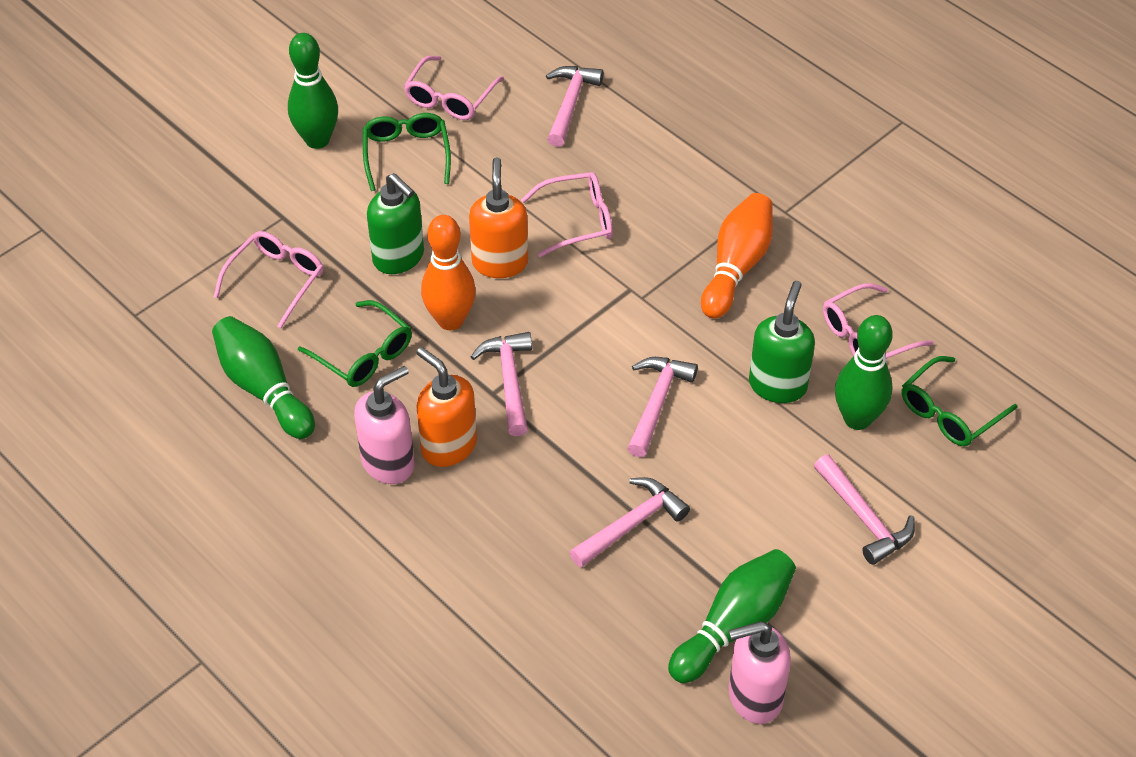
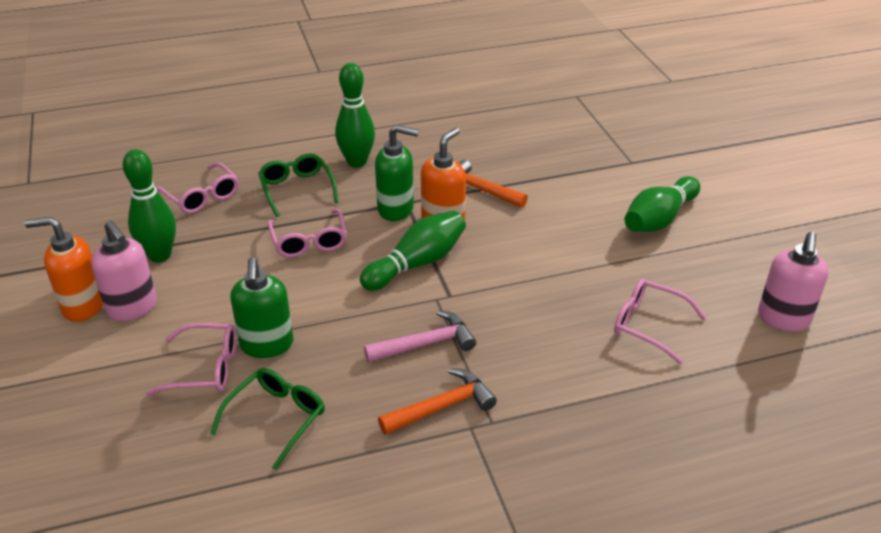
green glasses: 3 -> 2
orange bowling pin: 2 -> 0
orange hammer: 0 -> 2
pink hammer: 5 -> 1

